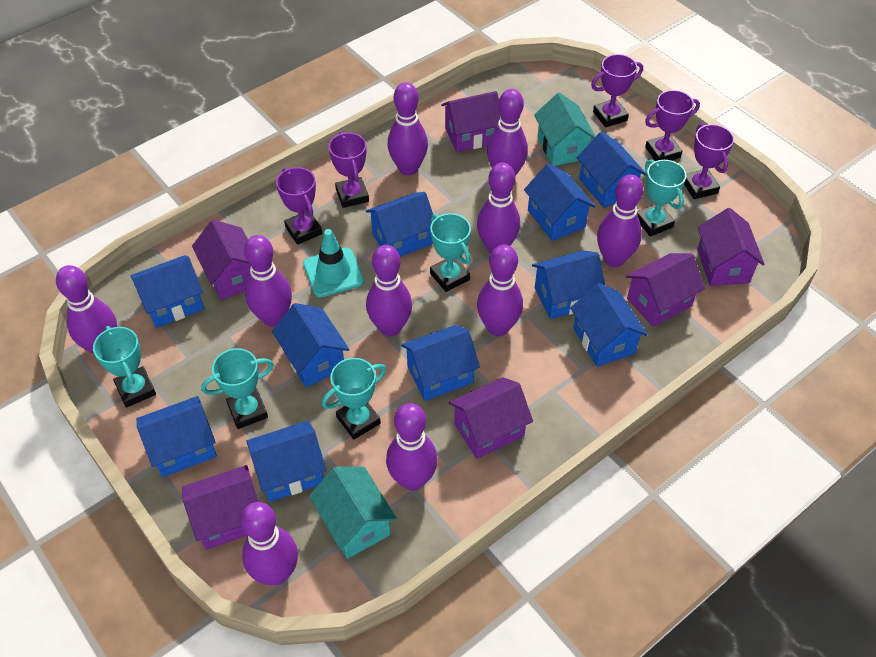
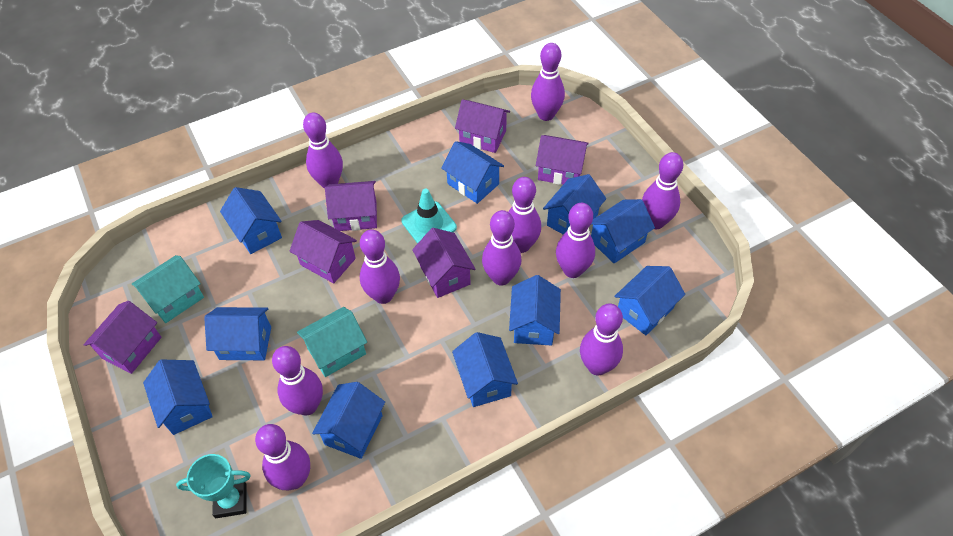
purple trophy: 5 -> 0
turquoise trophy: 5 -> 1

